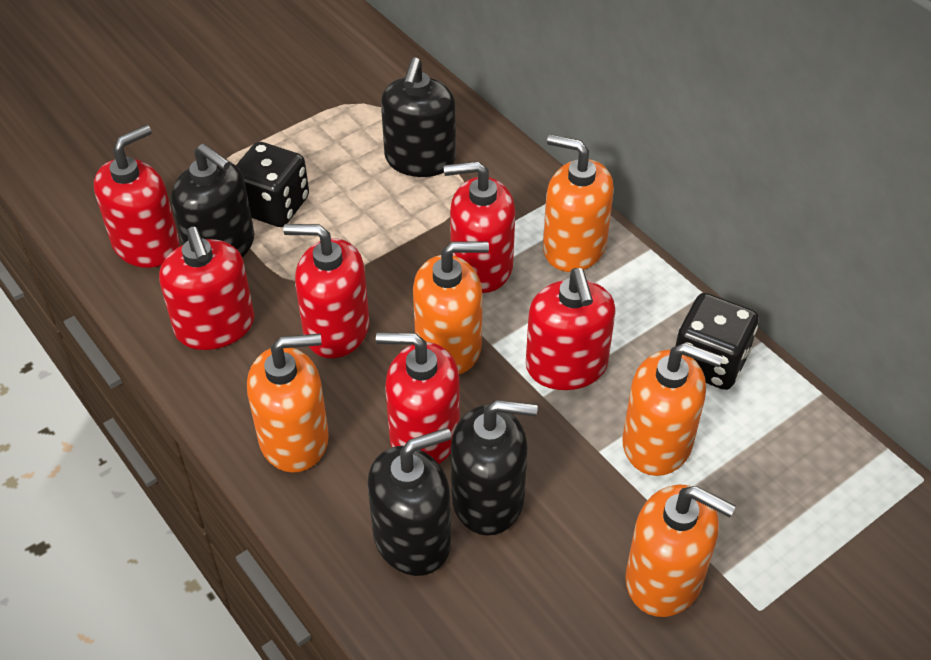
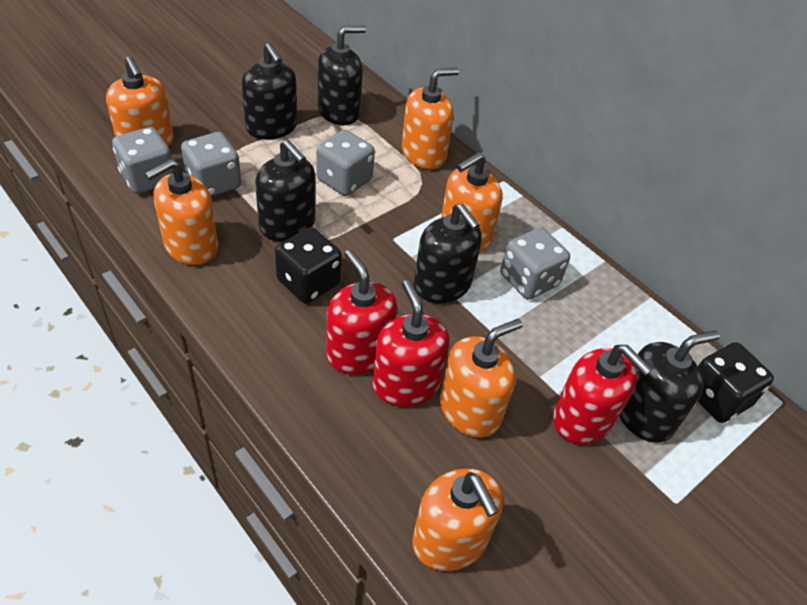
black soap dispenser: 4 -> 5
grey dice: 0 -> 4
orange soap dispenser: 5 -> 6
red soap dispenser: 6 -> 3

